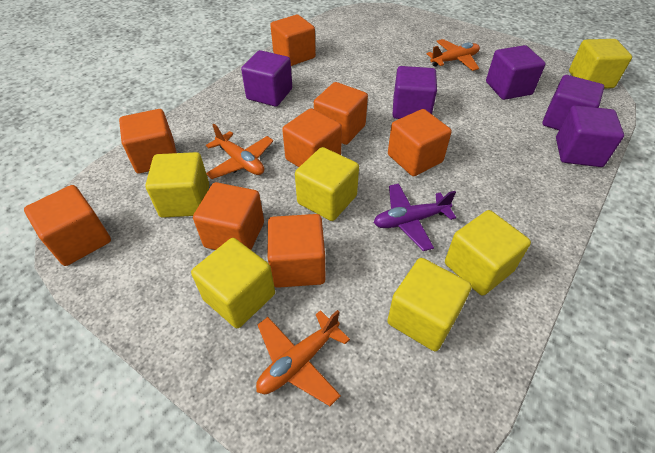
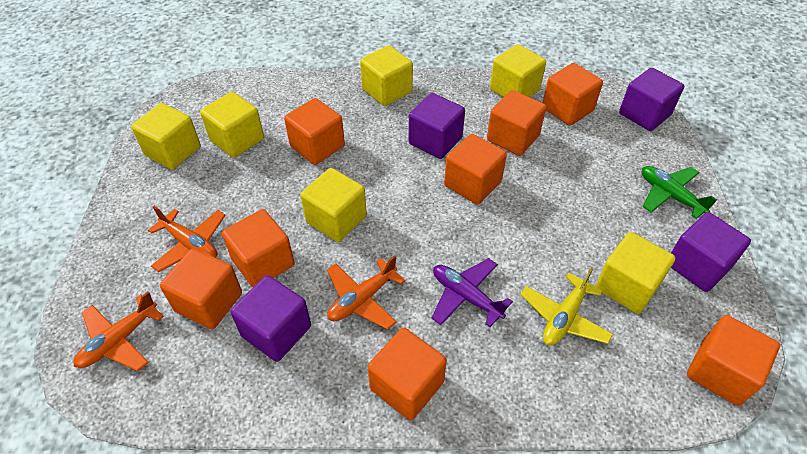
green plane: 0 -> 1
purple cube: 5 -> 4
yellow plane: 0 -> 1

